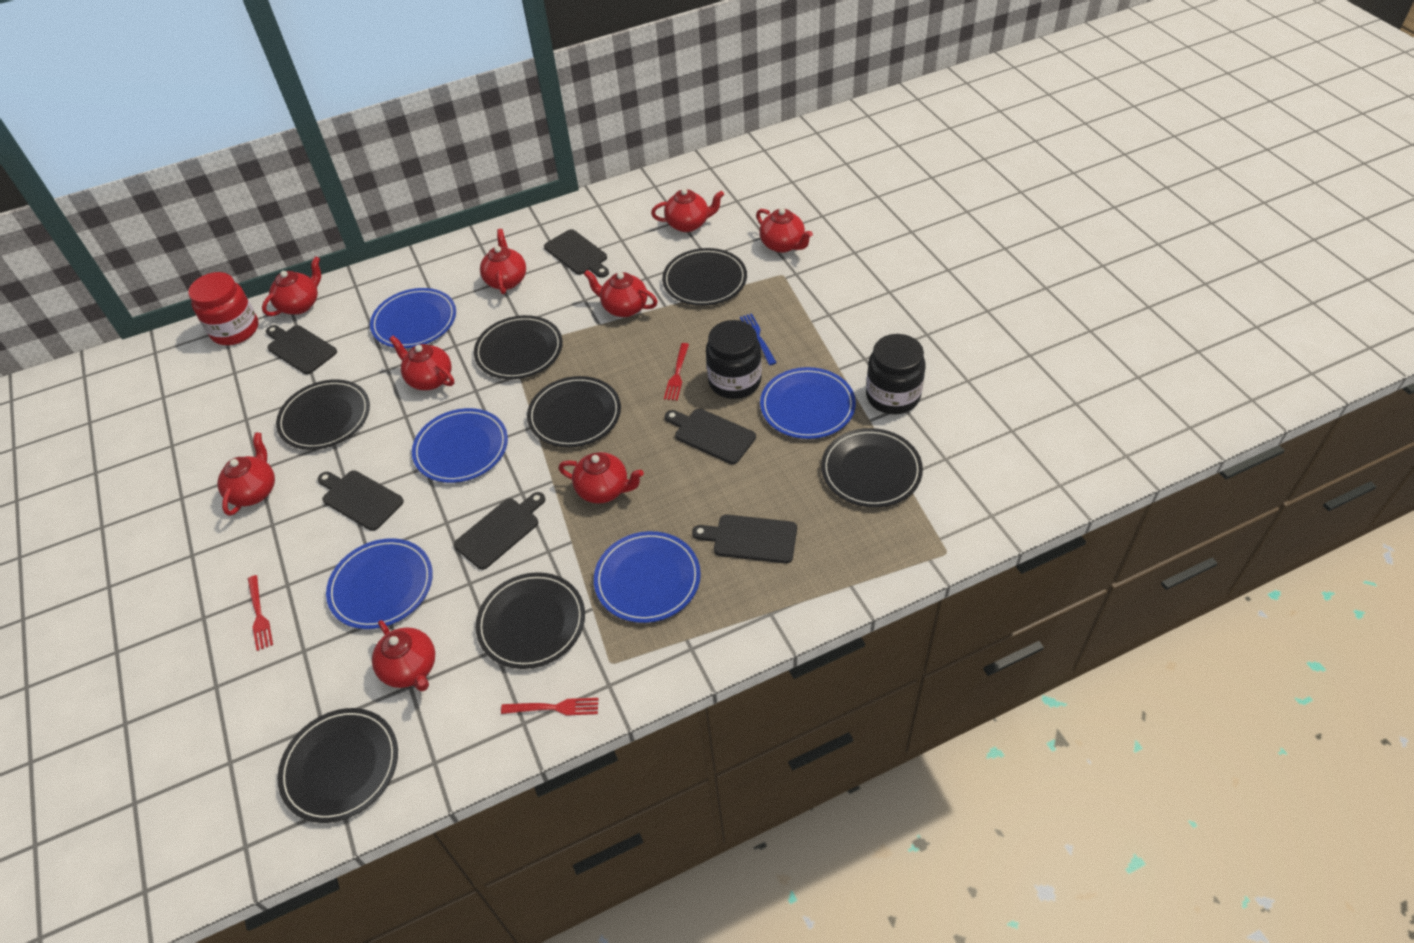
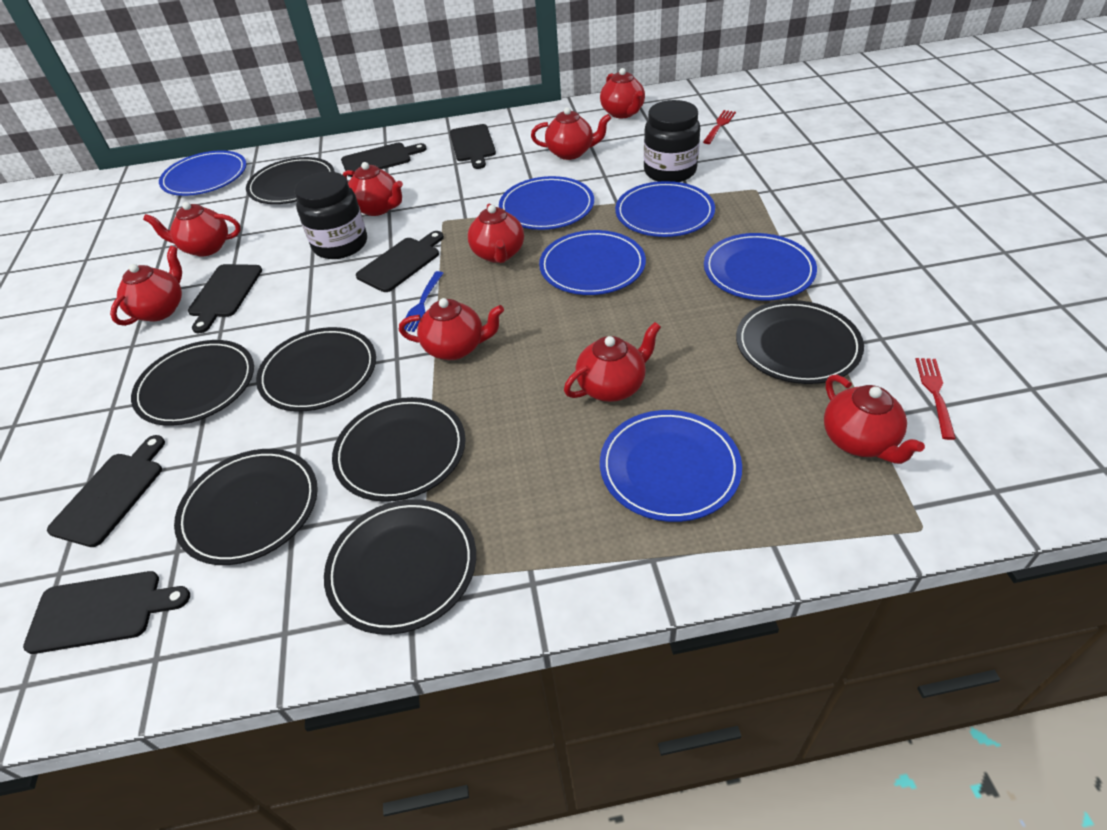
blue plate: 5 -> 6
red fork: 3 -> 2
red jar: 1 -> 0

